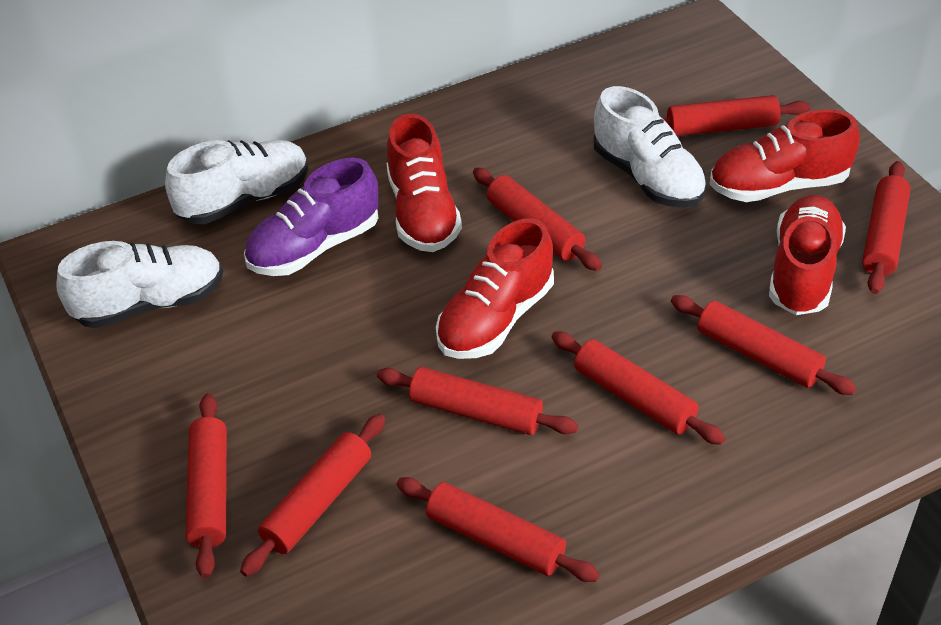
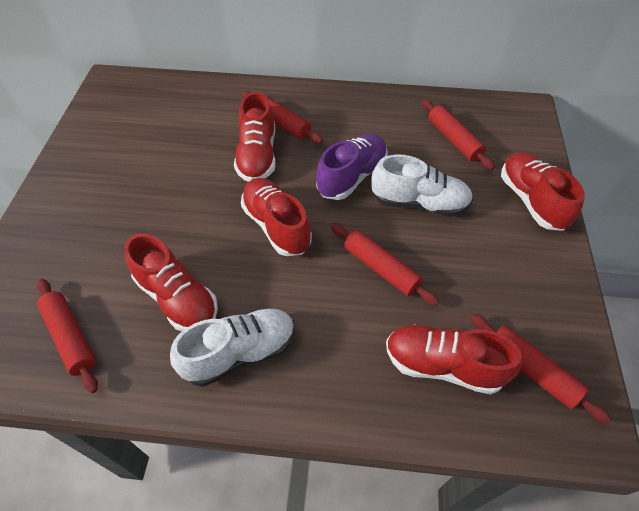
red rolling pin: 9 -> 5
red shoe: 4 -> 5
white shoe: 3 -> 2

